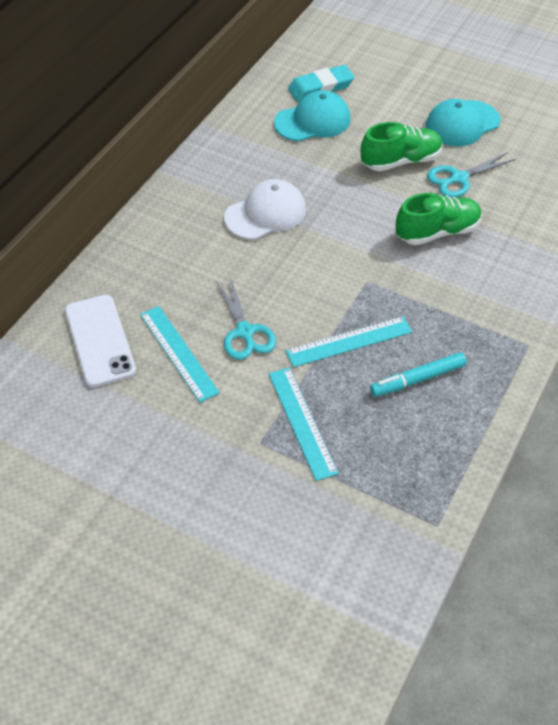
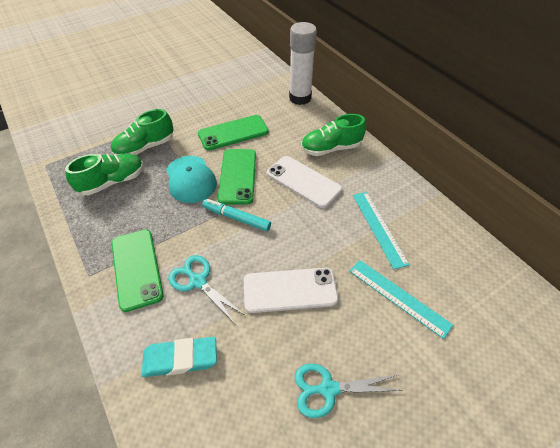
green phone: 0 -> 3
green shoe: 2 -> 3
turquoise cap: 2 -> 1
turquoise ruler: 3 -> 2
white cap: 1 -> 0
white glue stick: 0 -> 1
white phone: 1 -> 2

